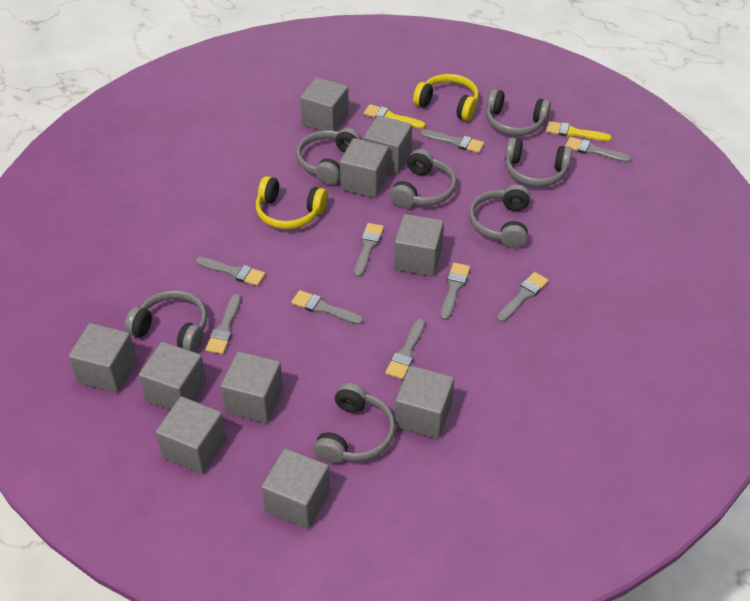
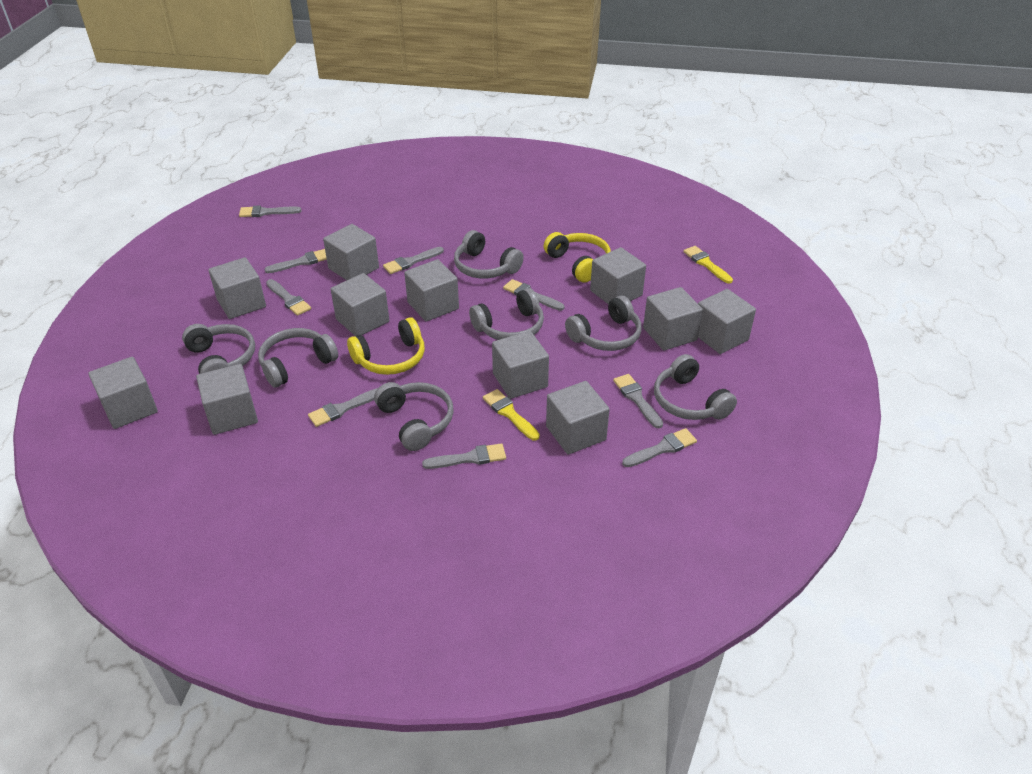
grey cube: 10 -> 11

